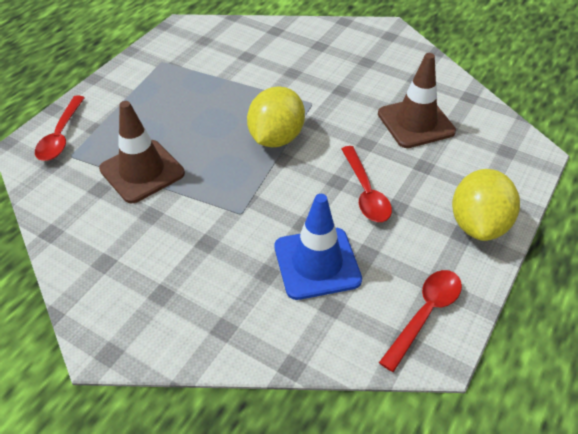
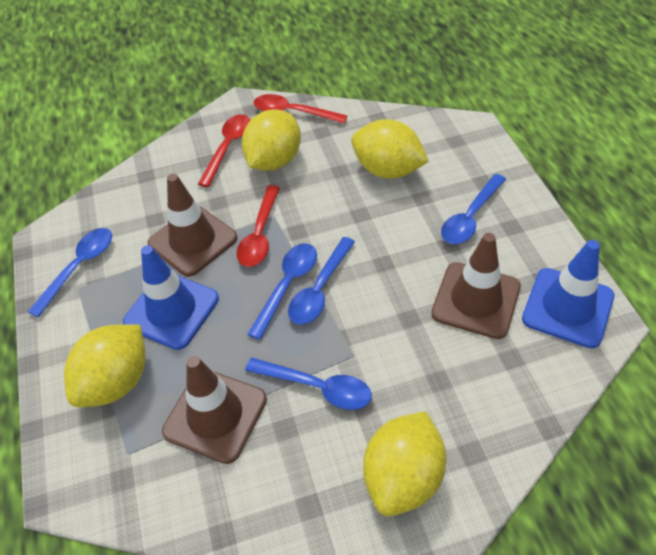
blue spoon: 0 -> 5
blue traffic cone: 1 -> 2
brown traffic cone: 2 -> 3
yellow lemon: 2 -> 4

